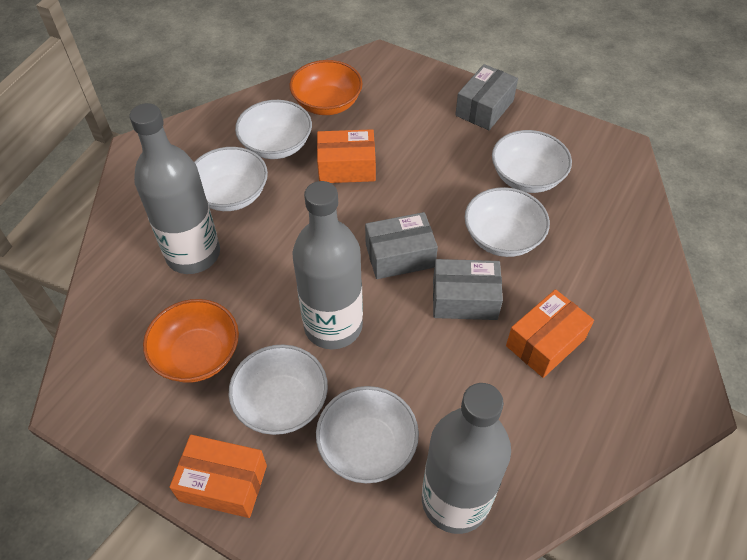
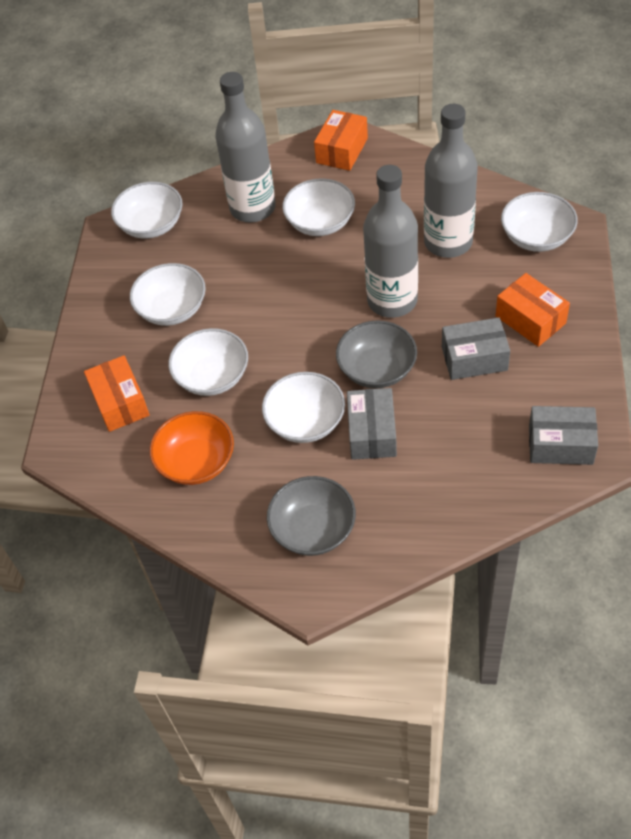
grey bowl: 0 -> 2
orange bowl: 2 -> 1

